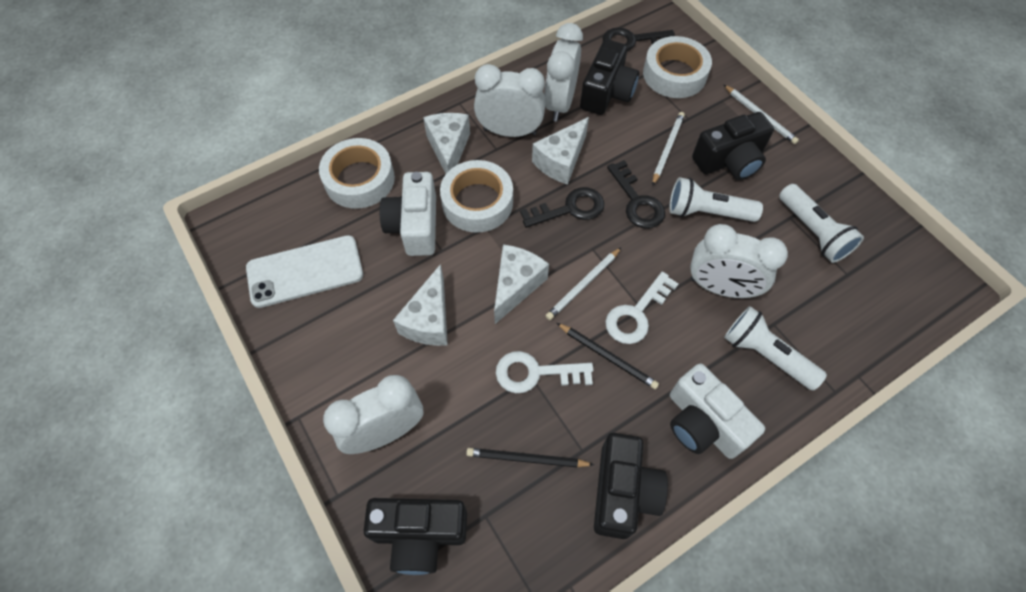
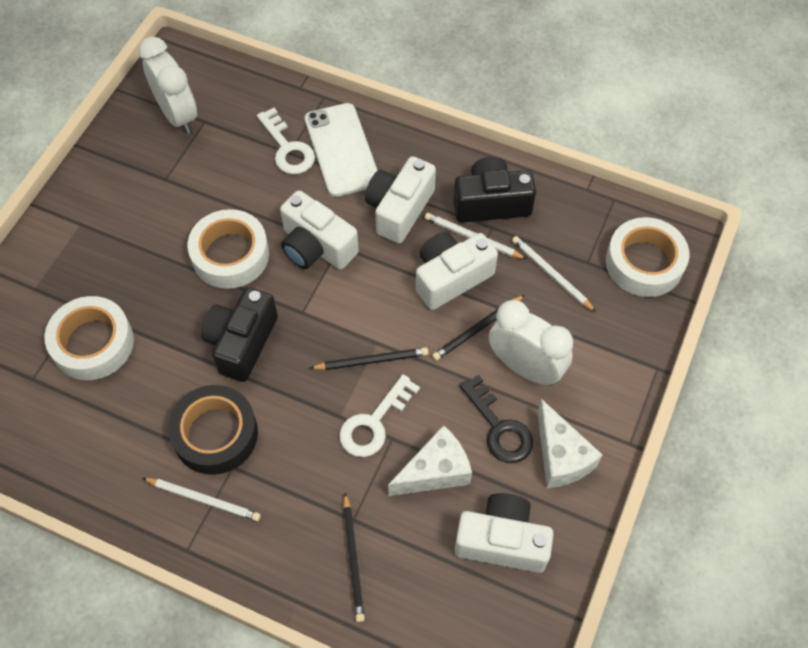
black camera: 4 -> 2
black key: 3 -> 1
black pencil: 2 -> 3
black tape: 0 -> 1
white camera: 2 -> 4
white cheese: 4 -> 2
white clock: 4 -> 2
white flashlight: 3 -> 0

